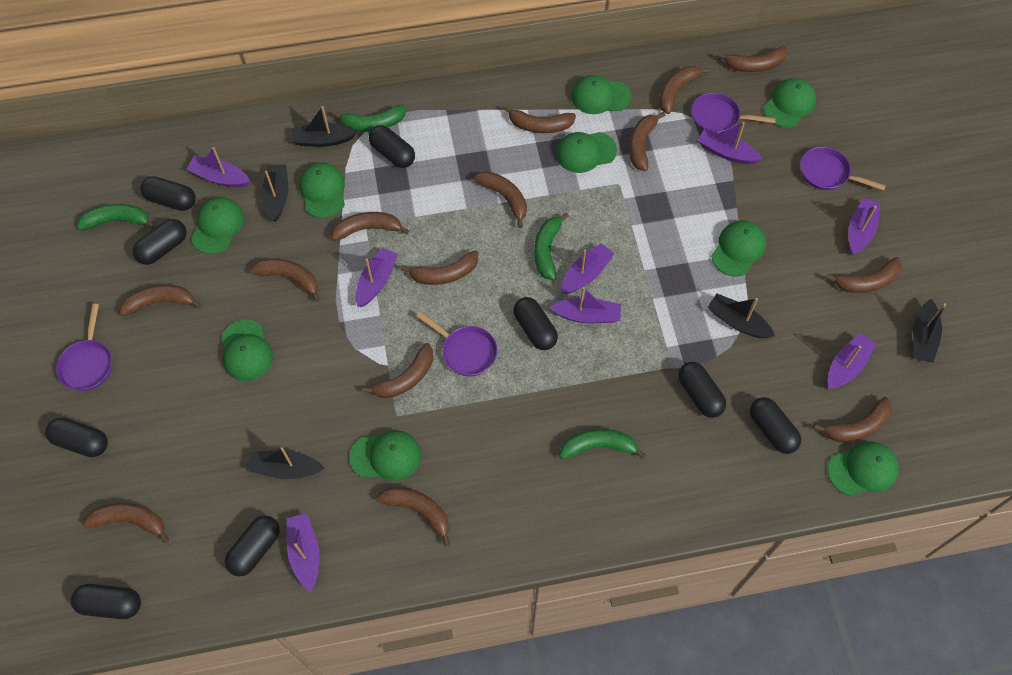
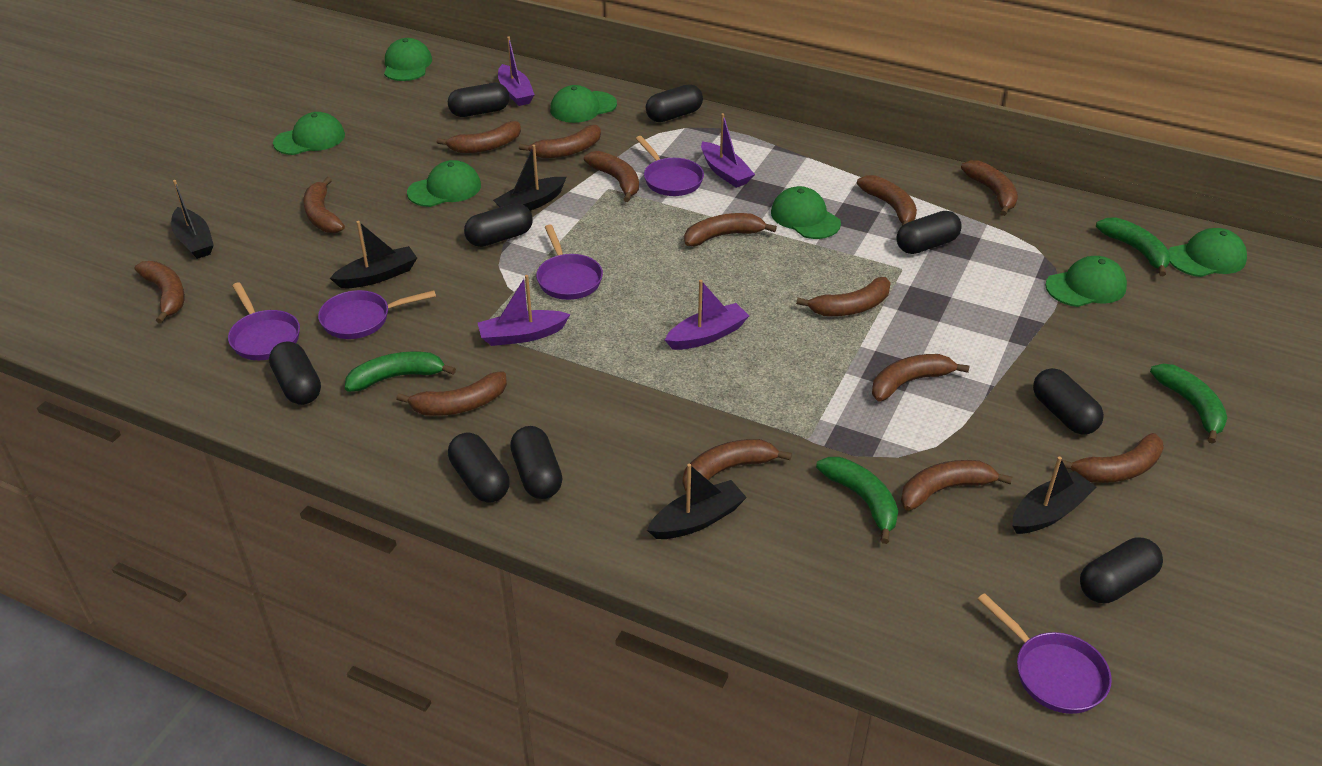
green cap: 9 -> 7
purple boat: 8 -> 4
purple pan: 4 -> 5

